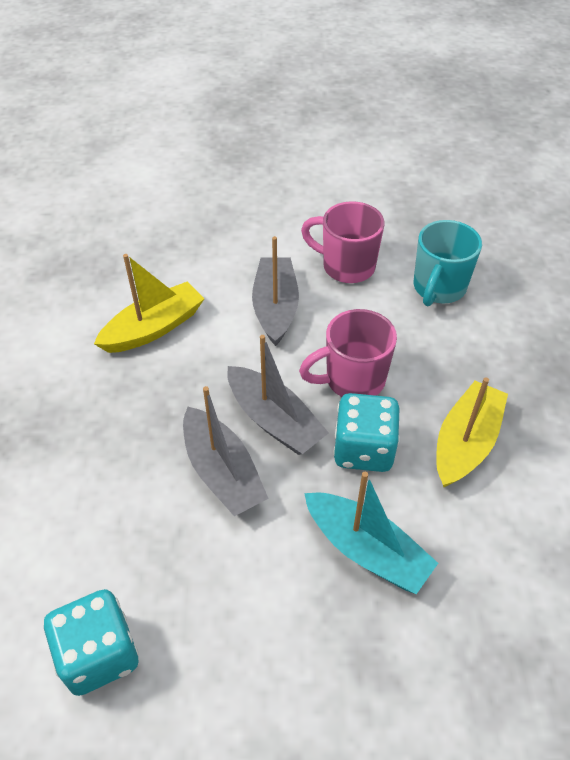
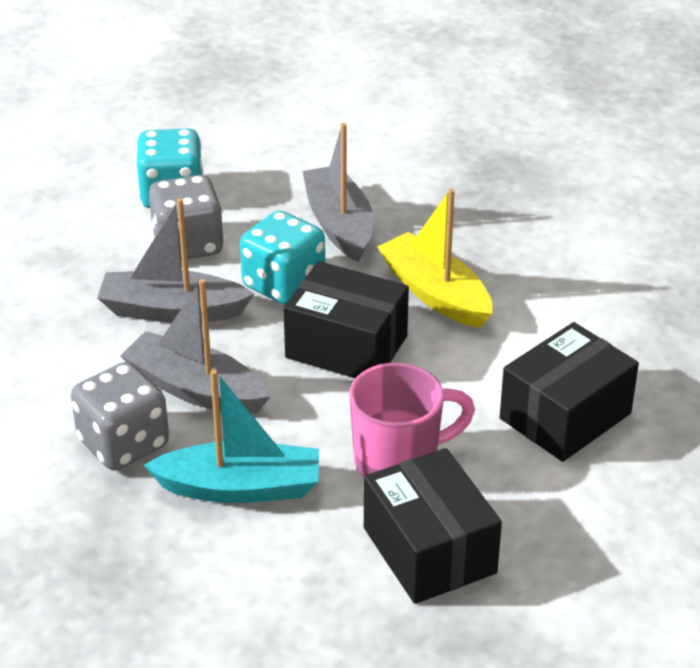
black box: 0 -> 3
grey dice: 0 -> 2
pink mug: 2 -> 1
turquoise mug: 1 -> 0
yellow boat: 2 -> 1

